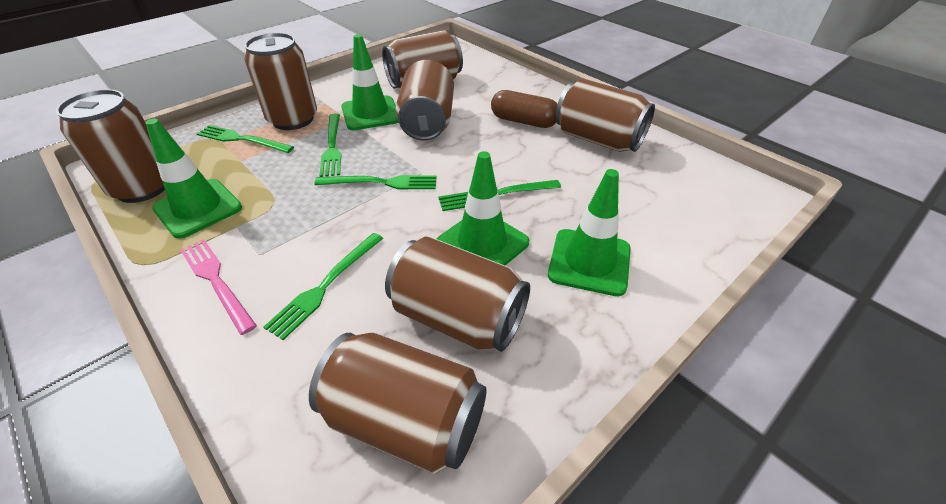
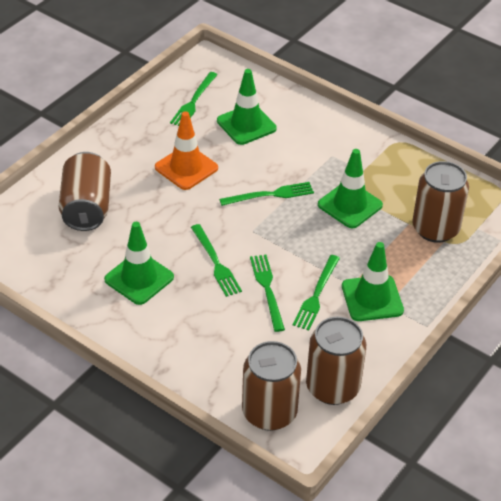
brown can: 7 -> 4
brown capsule: 1 -> 0
orange traffic cone: 0 -> 1
pink fork: 1 -> 0

